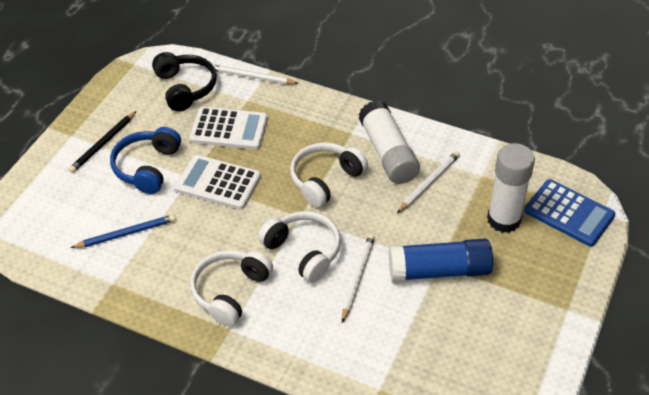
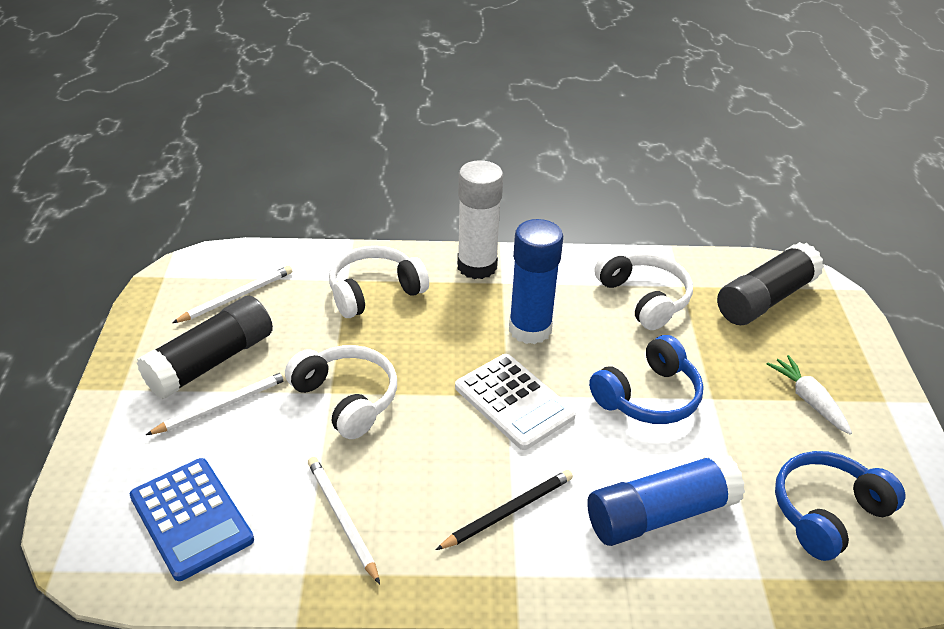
black glue stick: 0 -> 2
black headphones: 1 -> 0
blue glue stick: 1 -> 2
blue headphones: 1 -> 2
blue pencil: 1 -> 0
white calculator: 2 -> 1
white carrot: 0 -> 1
white glue stick: 2 -> 1

